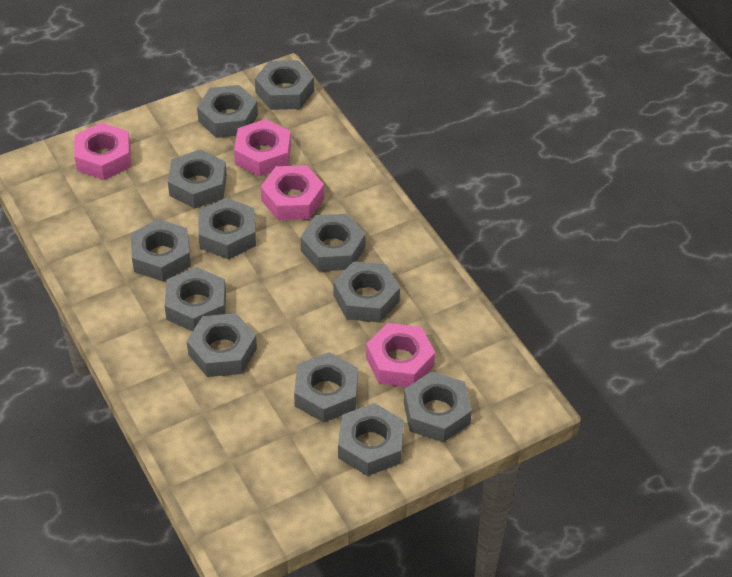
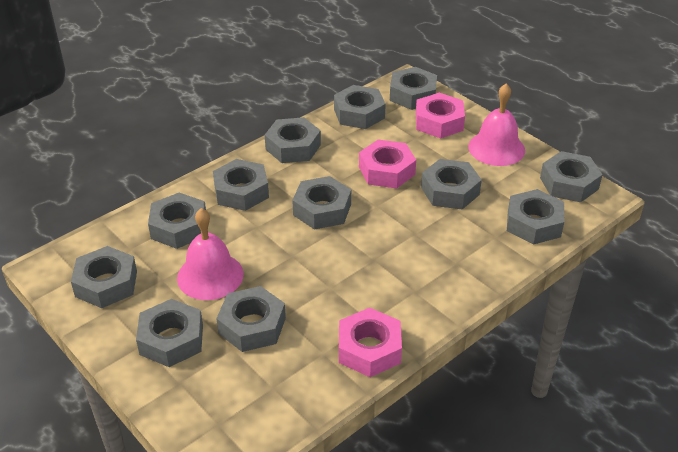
pink bell: 0 -> 2
pink nut: 4 -> 3

